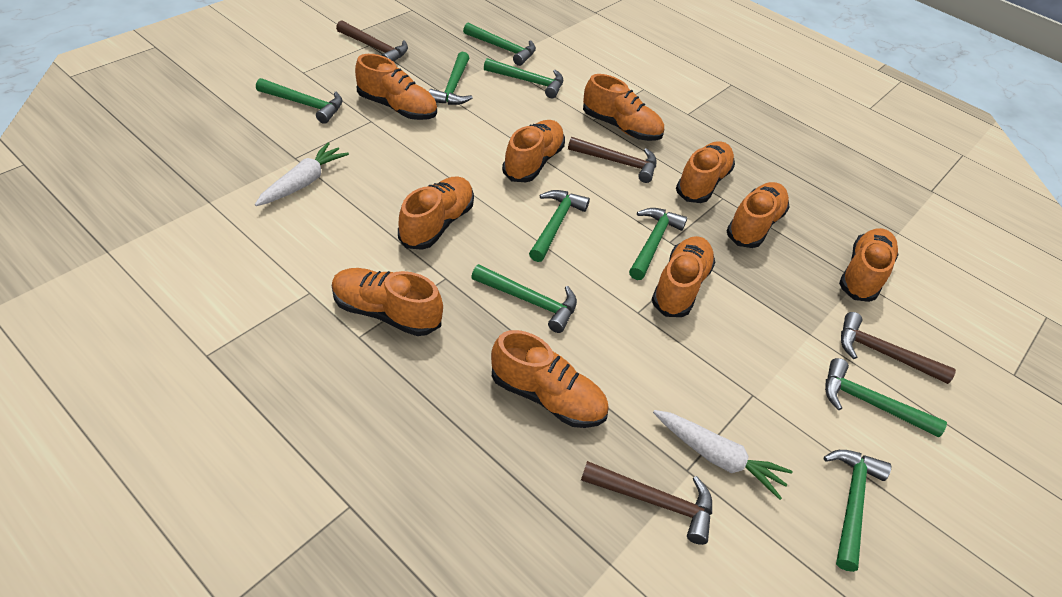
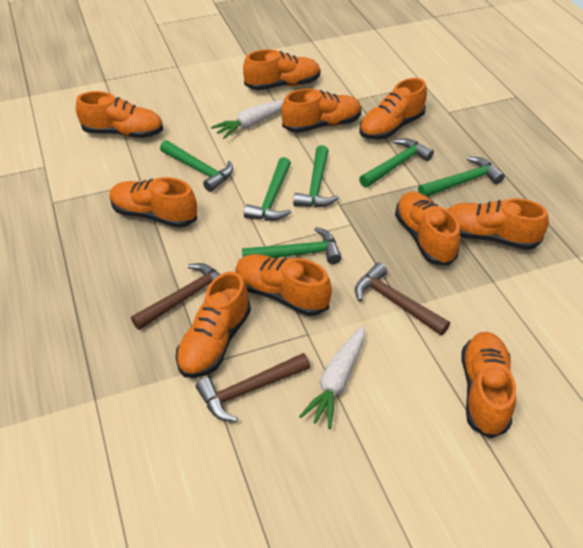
brown hammer: 4 -> 3
green hammer: 9 -> 6

